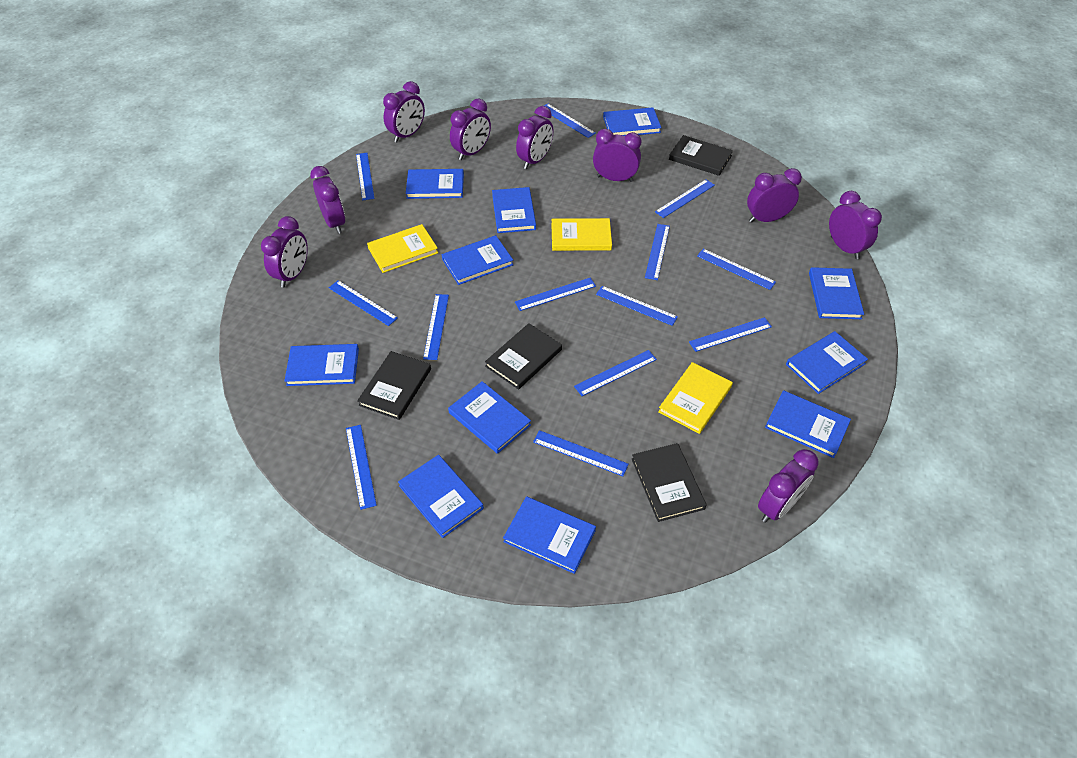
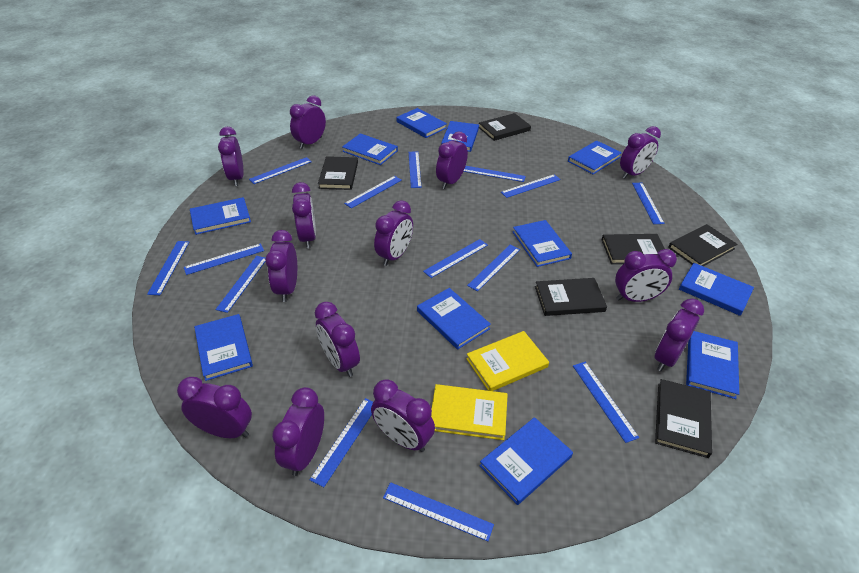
black book: 4 -> 6
blue ruler: 13 -> 14
purple clock: 9 -> 13
yellow book: 3 -> 2

